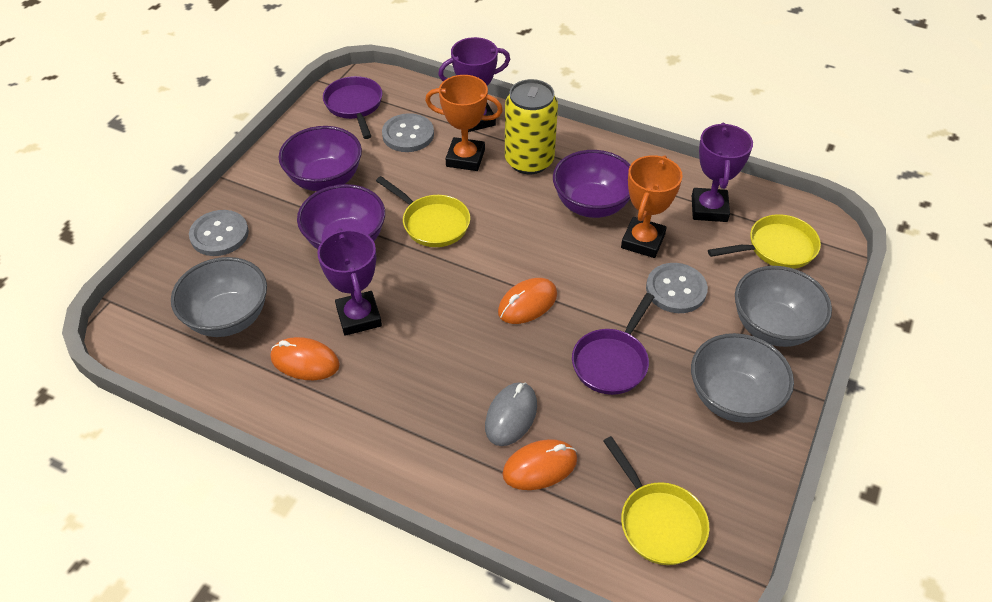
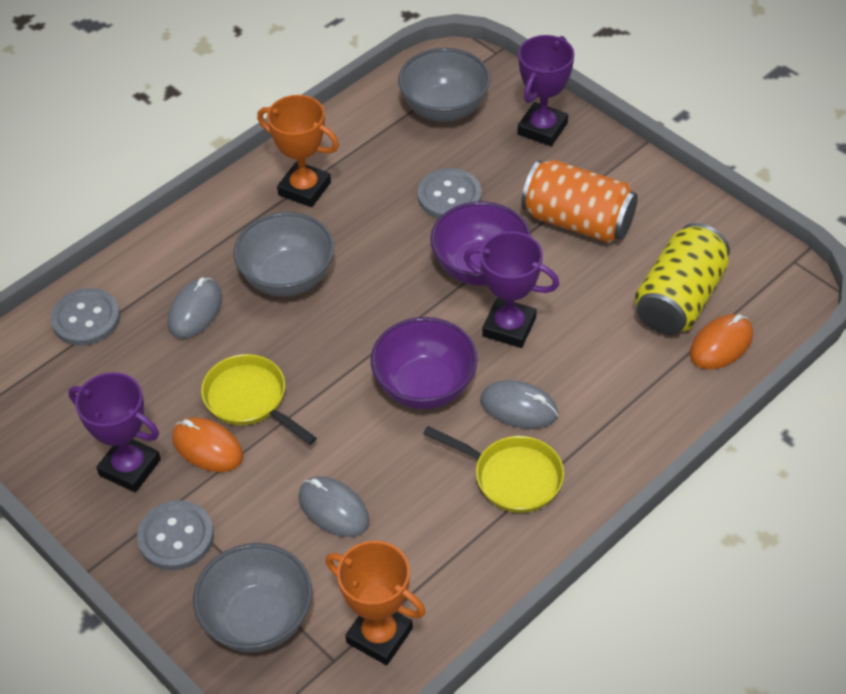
grey mouse: 1 -> 3
orange can: 0 -> 1
orange mouse: 3 -> 2
purple bowl: 3 -> 2
purple pan: 2 -> 0
yellow pan: 3 -> 2

